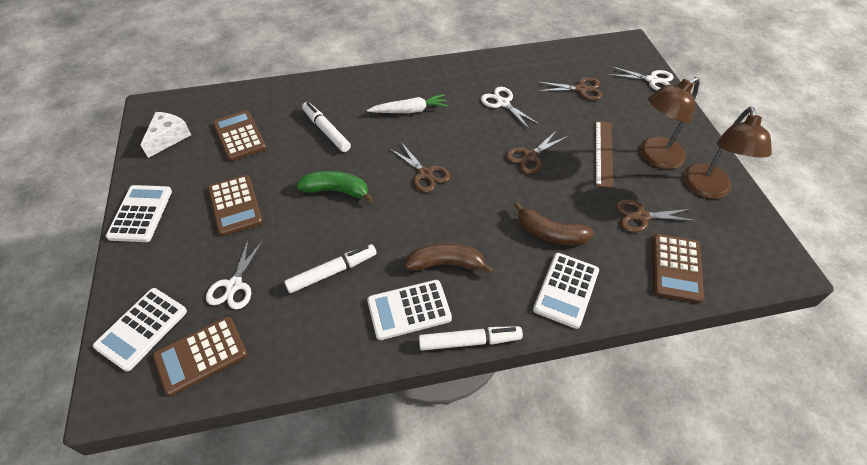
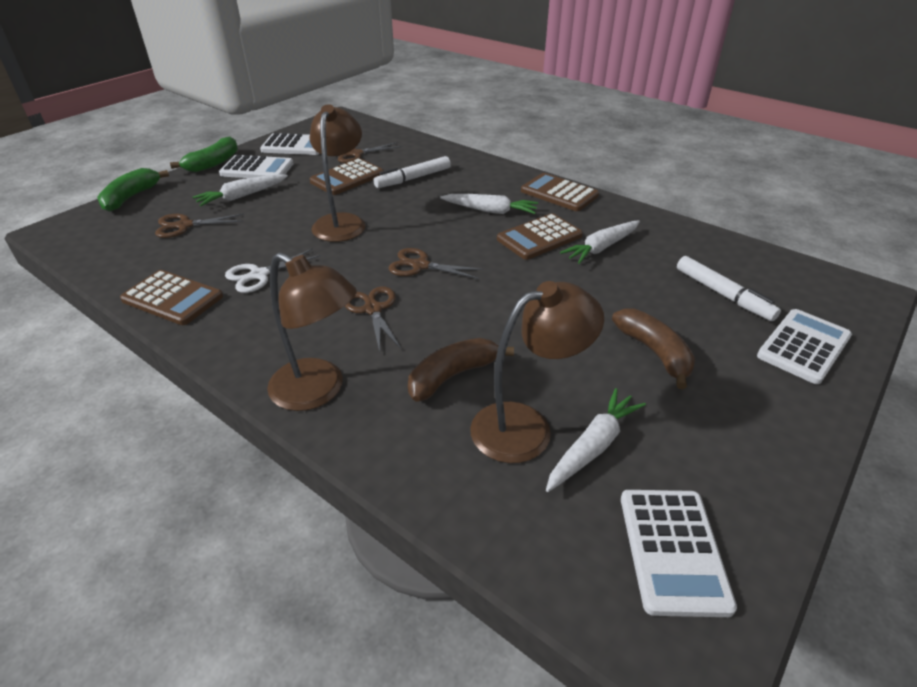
brown lamp: 2 -> 3
brown ruler: 1 -> 0
green banana: 1 -> 2
white carrot: 1 -> 4
white cheese: 1 -> 0
white marker: 3 -> 2
white scissors: 3 -> 1

